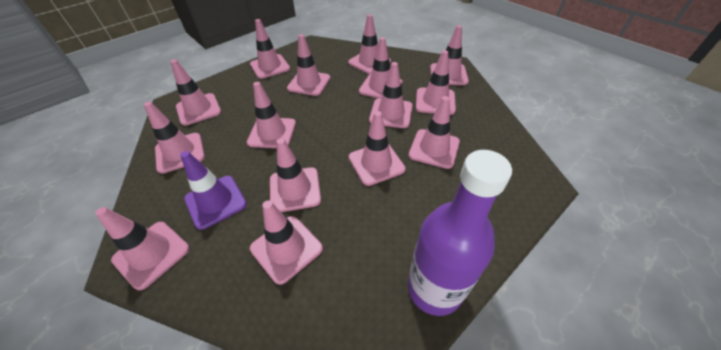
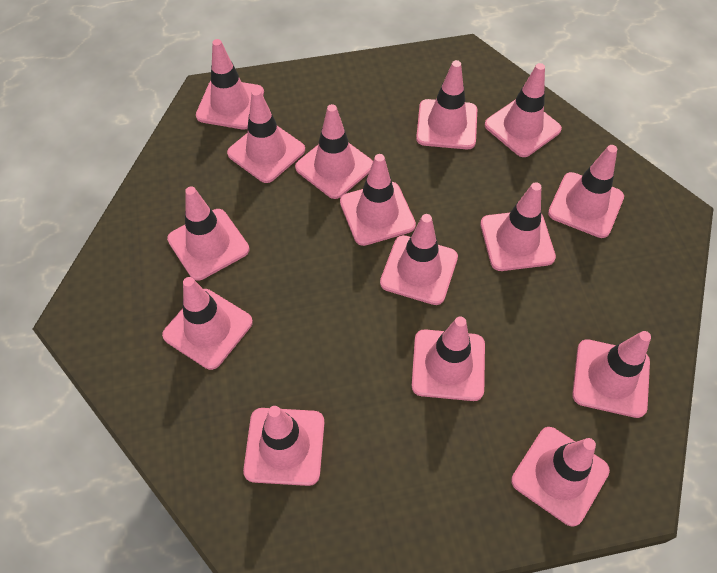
purple bottle: 1 -> 0
purple traffic cone: 1 -> 0

